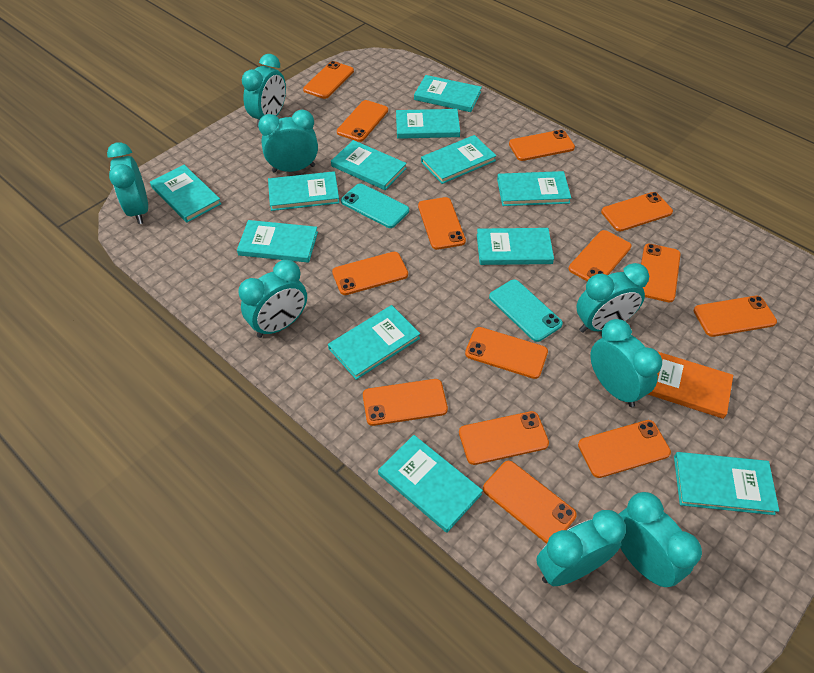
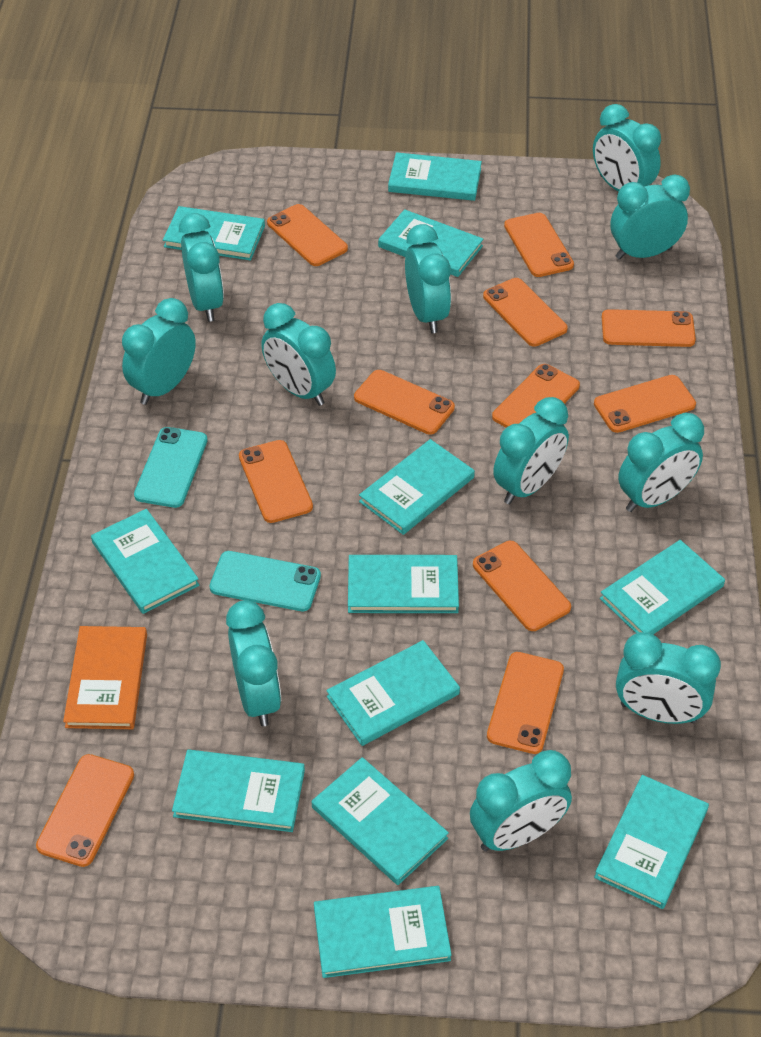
orange phone: 14 -> 11
turquoise clock: 8 -> 11

